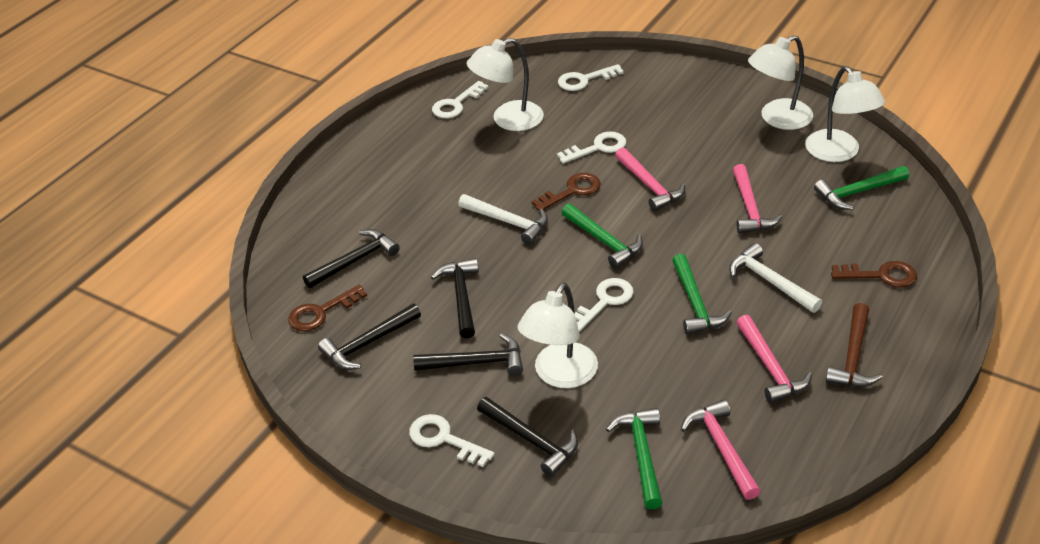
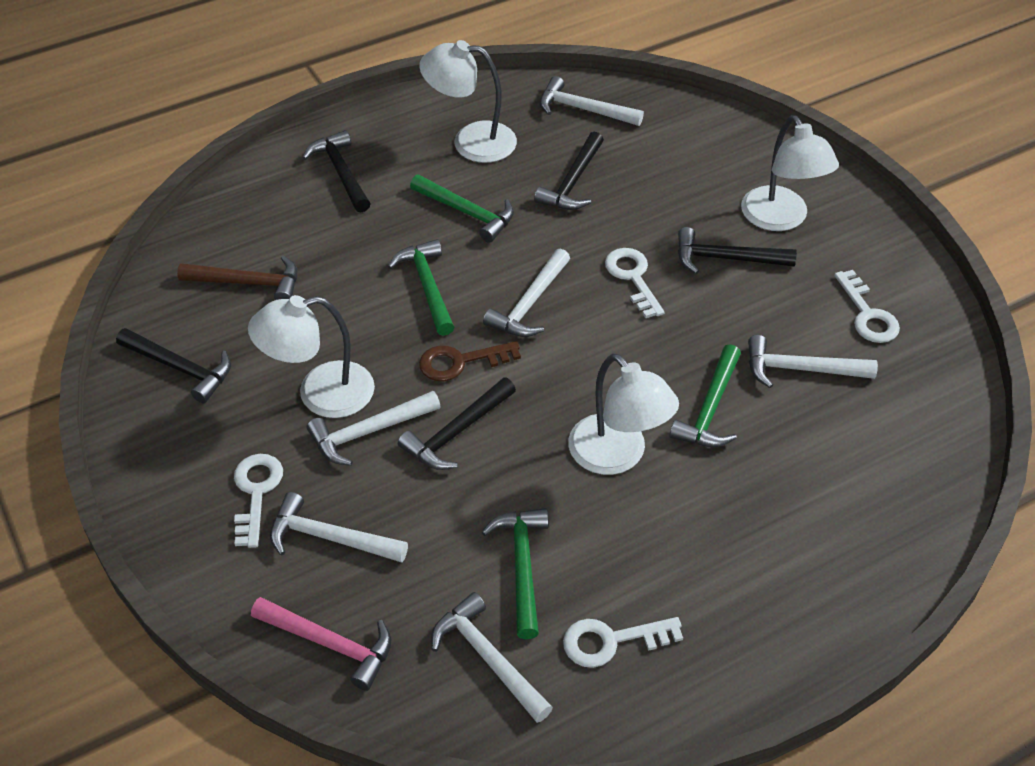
brown key: 3 -> 1
pink hammer: 4 -> 1
white hammer: 2 -> 6
white key: 5 -> 4

